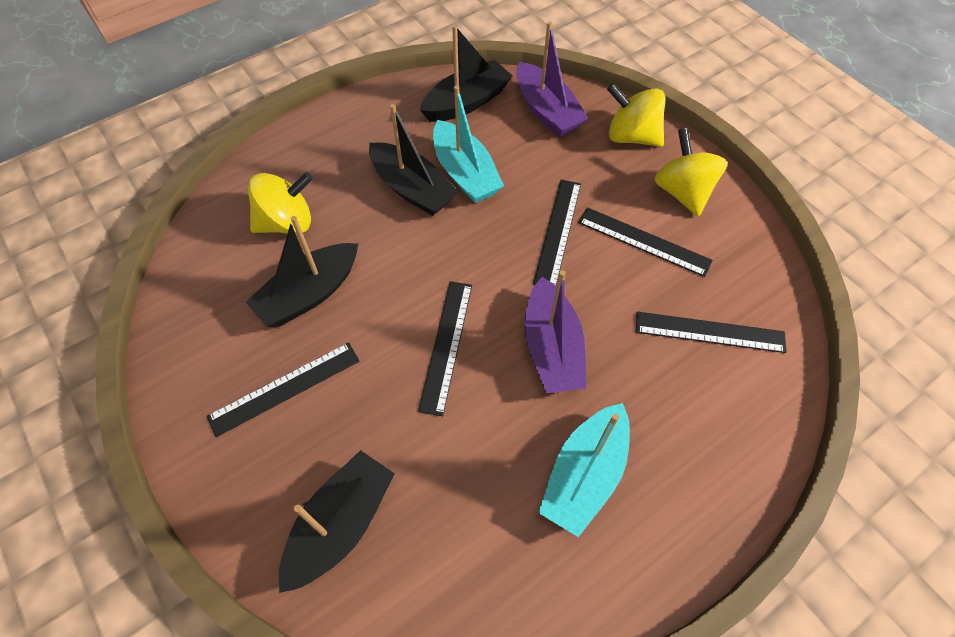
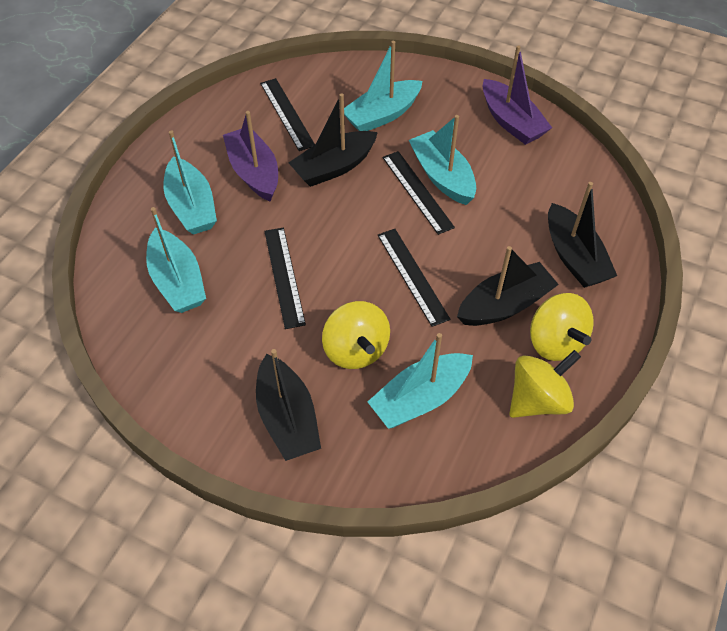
black ruler: 5 -> 4
turquoise boat: 2 -> 5

